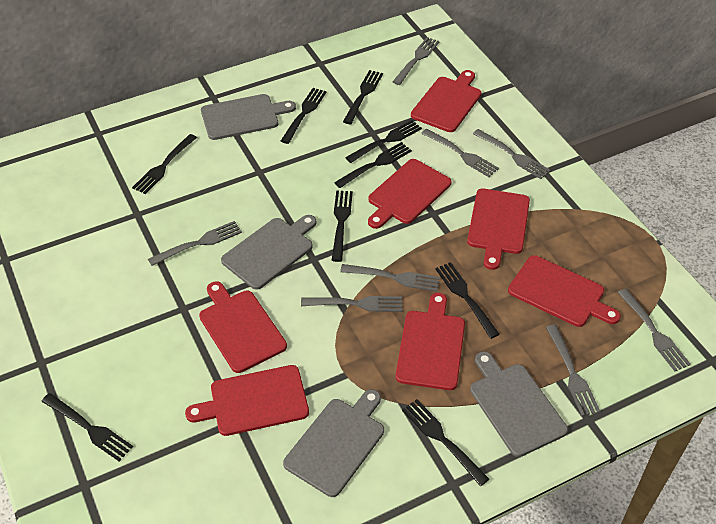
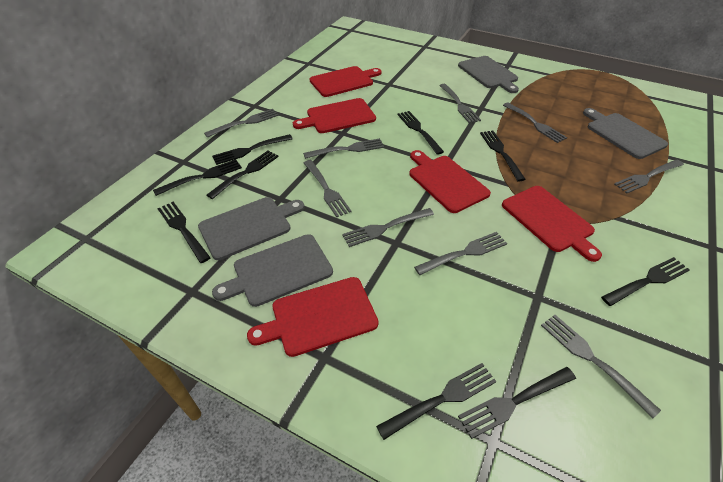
grey fork: 8 -> 9
red cutting board: 7 -> 5

